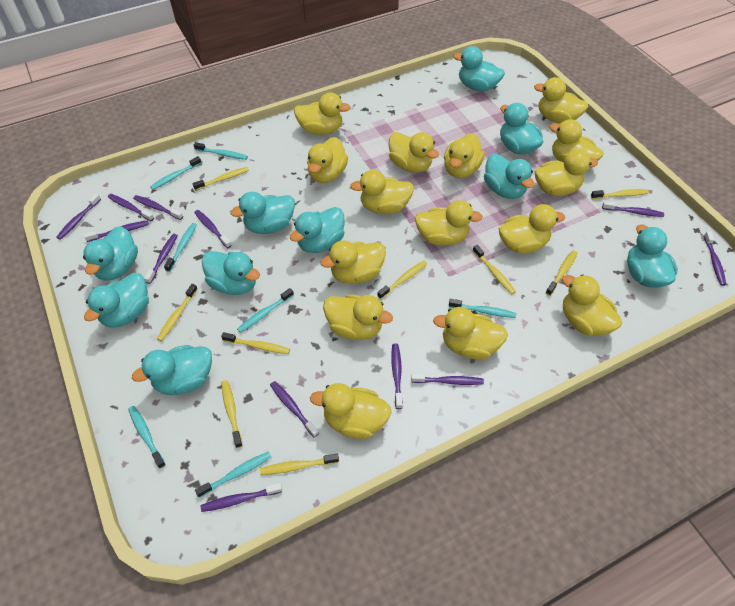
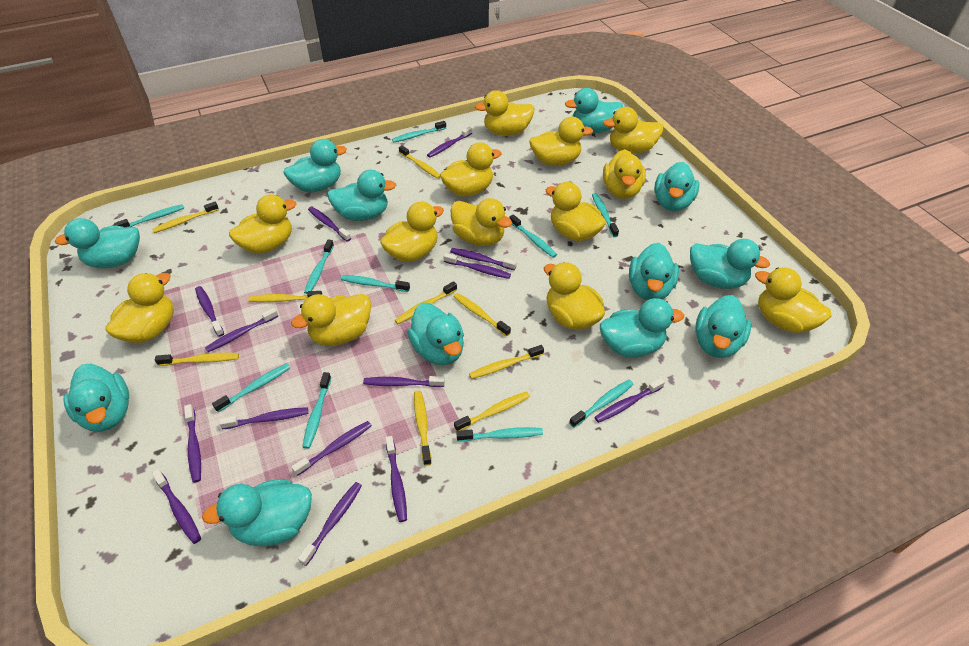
purple toothbrush: 12 -> 14
turquoise duck: 10 -> 12
turquoise toothbrush: 7 -> 10
yellow duck: 15 -> 13

